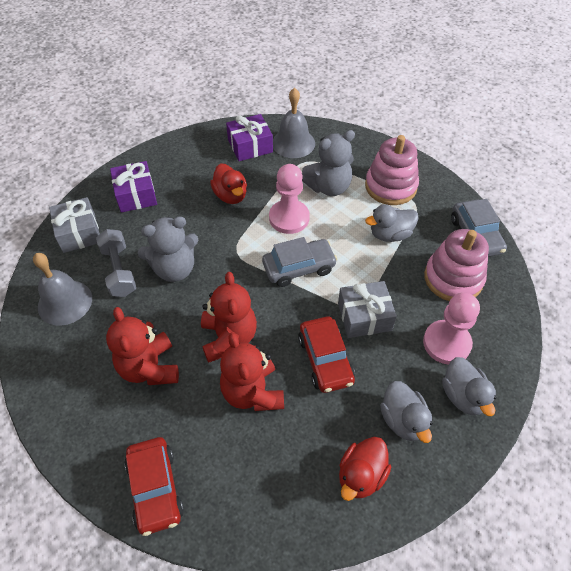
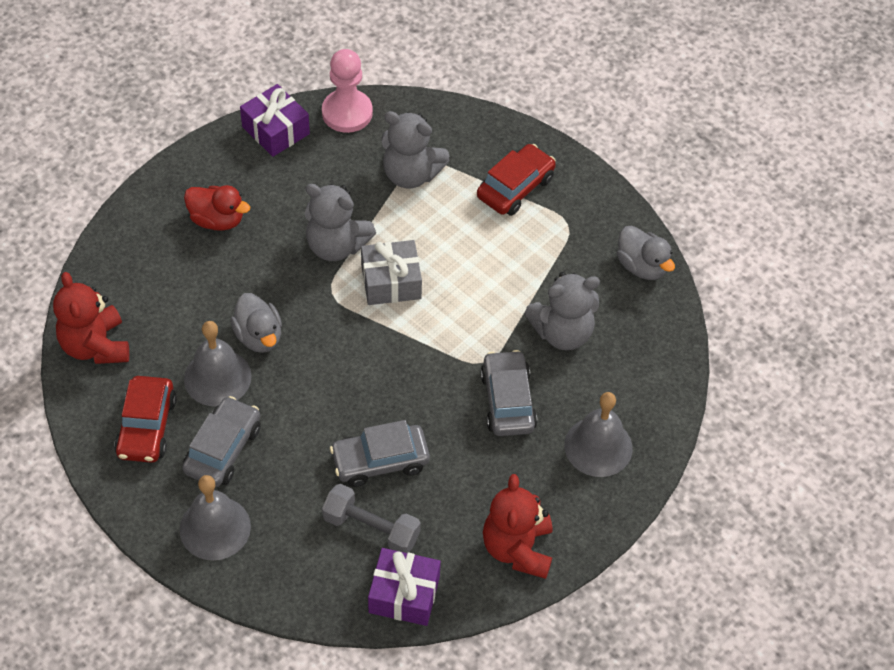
grey bell: 2 -> 3
grey car: 2 -> 3
grey duck: 3 -> 2
grey gift: 2 -> 1
grey teddy bear: 2 -> 3
pink pawn: 2 -> 1
pink stacking toy: 2 -> 0
red duck: 2 -> 1
red teddy bear: 3 -> 2

